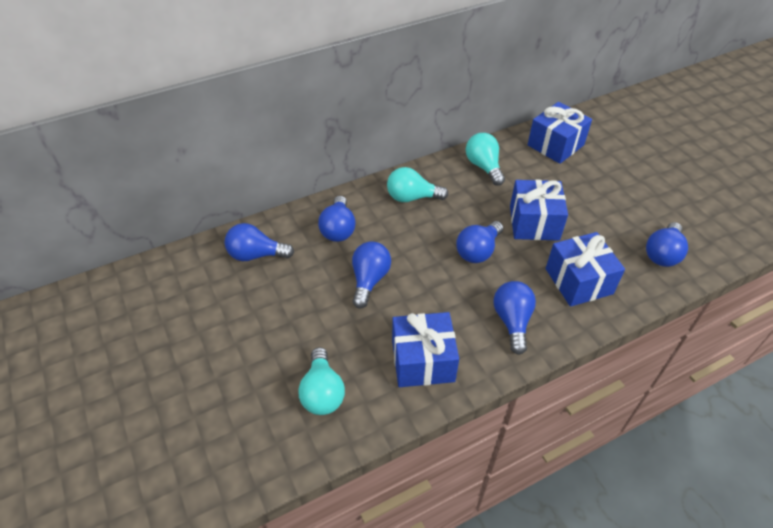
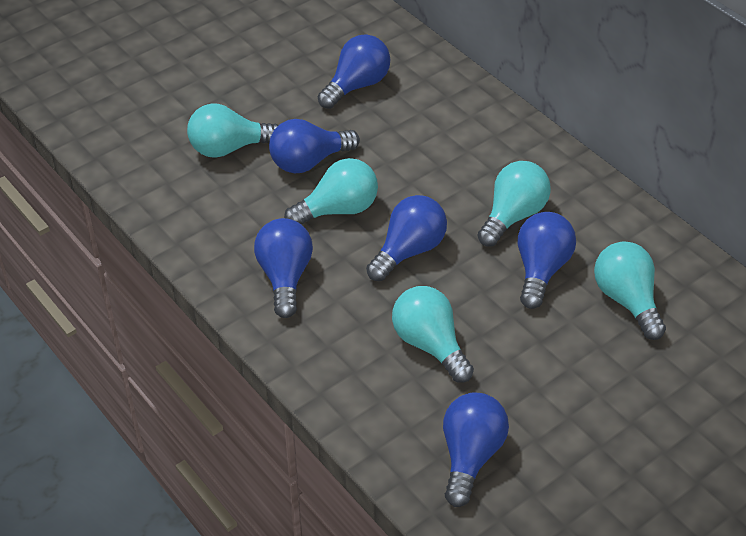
blue gift: 4 -> 0
turquoise light bulb: 3 -> 5

